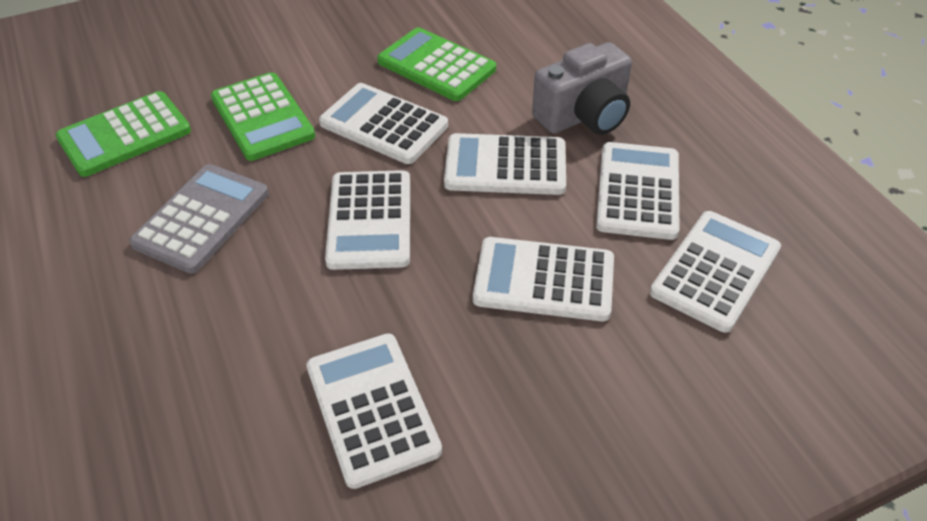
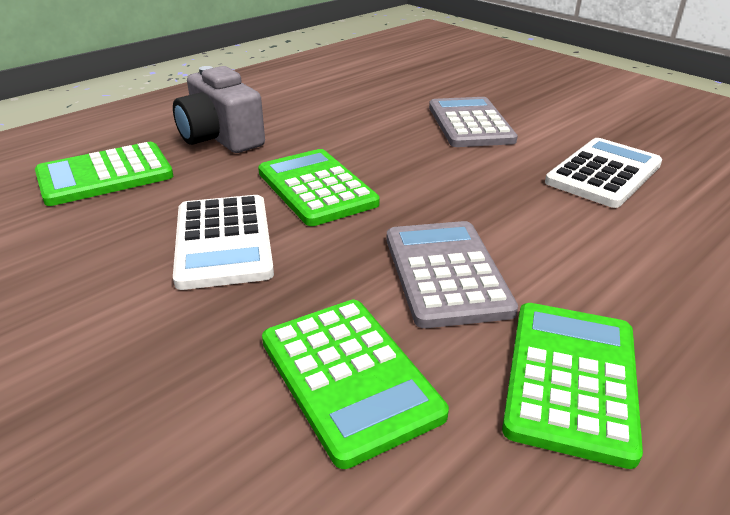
green calculator: 3 -> 4
grey calculator: 1 -> 2
white calculator: 7 -> 2

